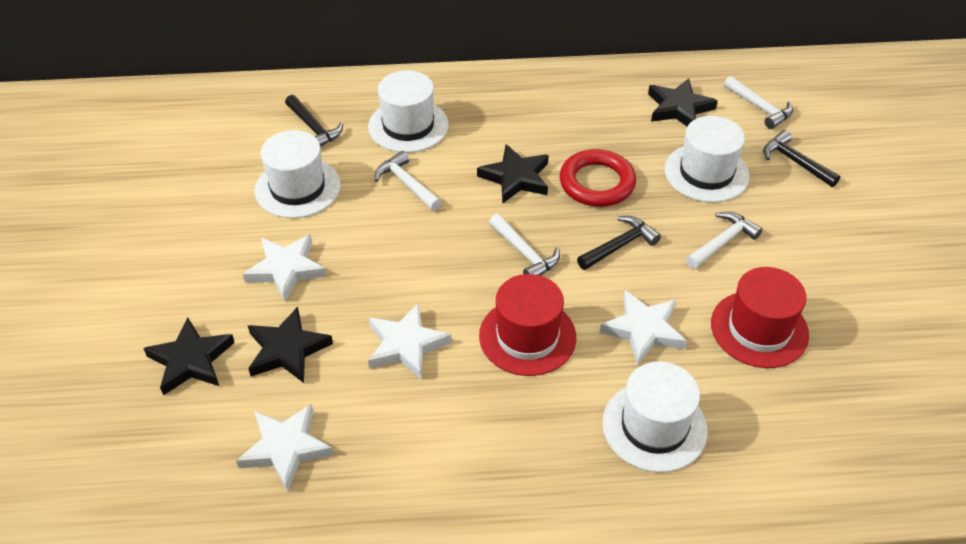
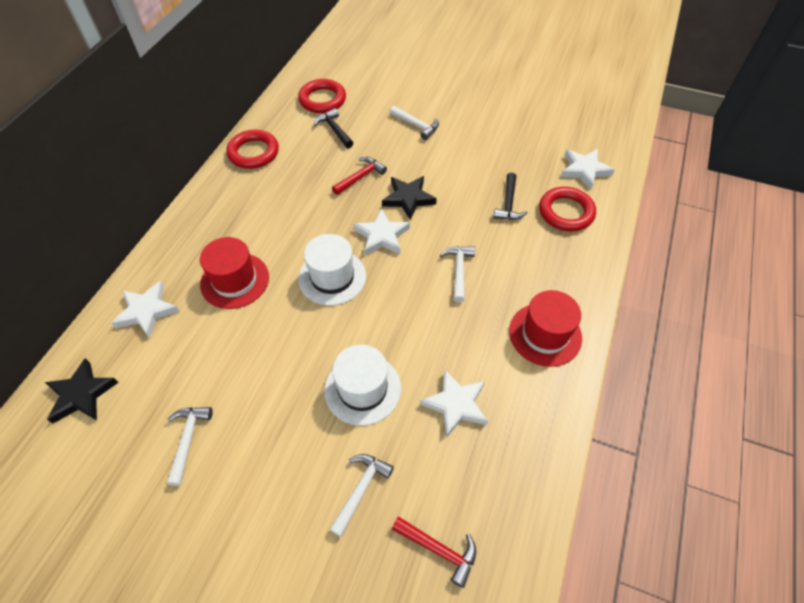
black hammer: 3 -> 2
black star: 4 -> 2
red hammer: 0 -> 2
red ring: 1 -> 3
white hat: 4 -> 2

